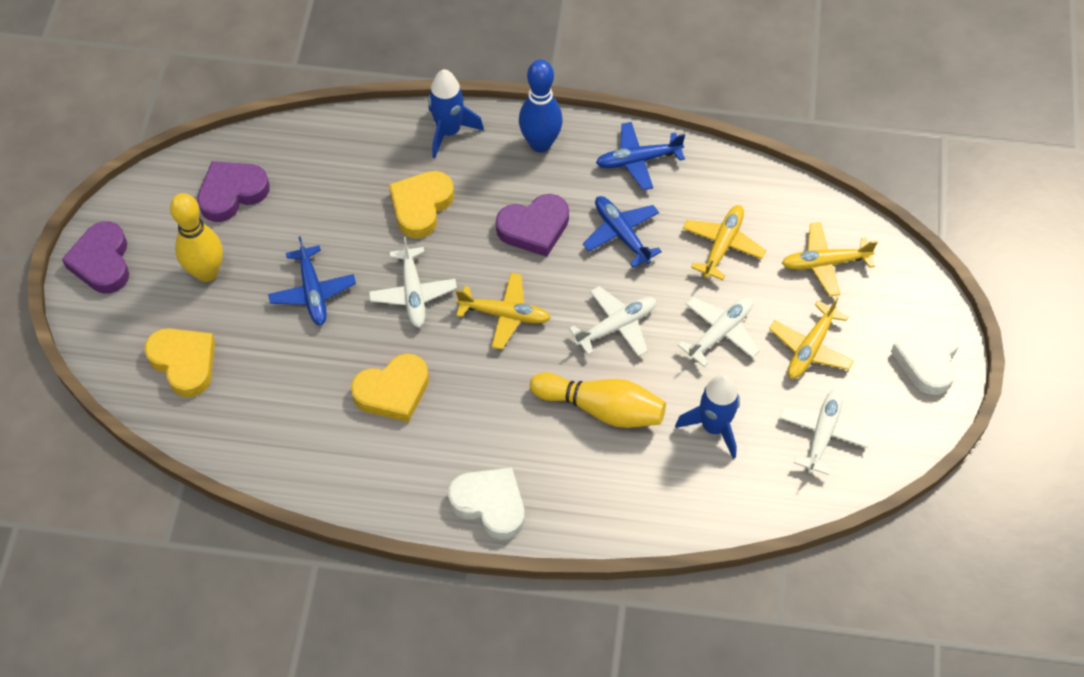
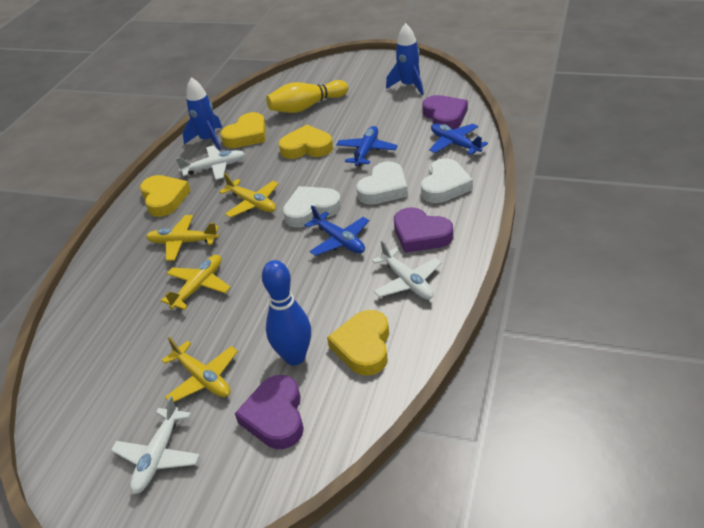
white heart: 2 -> 3
white plane: 4 -> 3
yellow bowling pin: 2 -> 1
yellow heart: 3 -> 4

